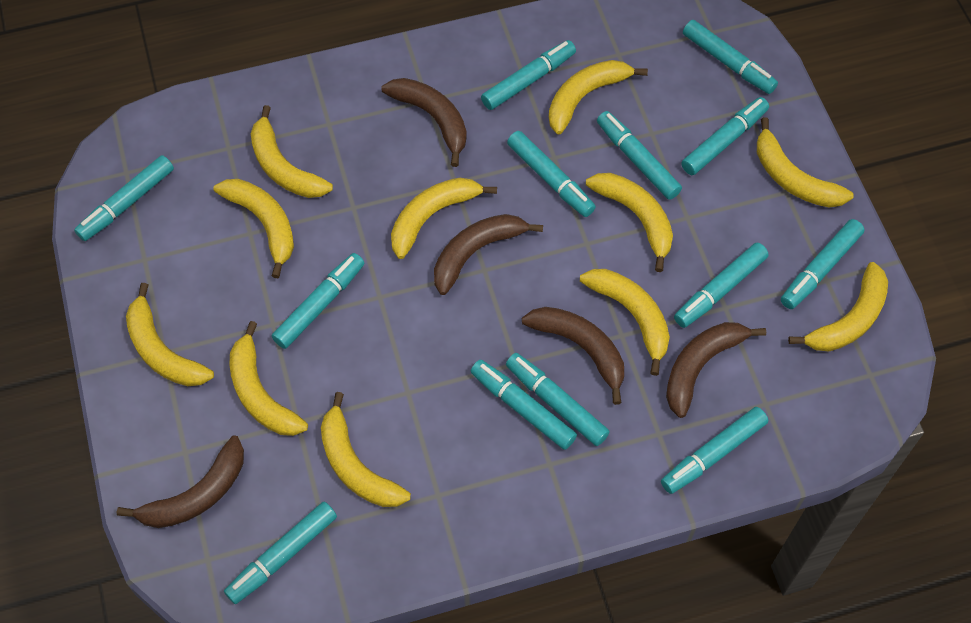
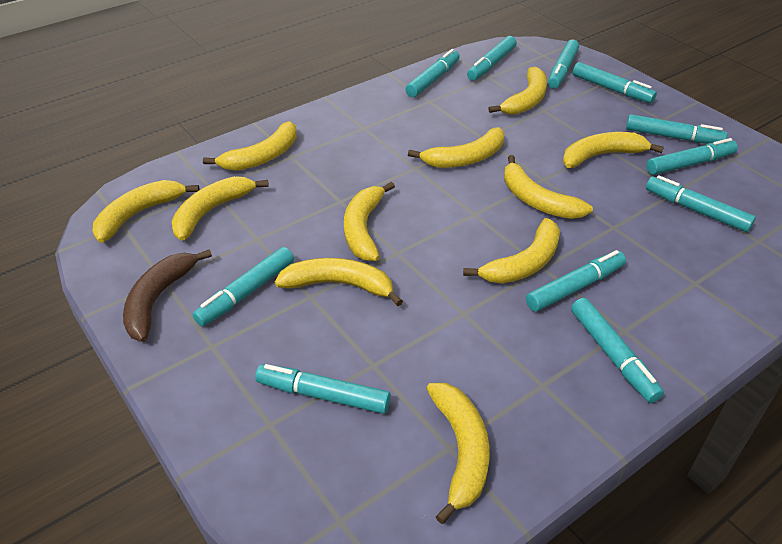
brown banana: 5 -> 1
turquoise marker: 13 -> 11

